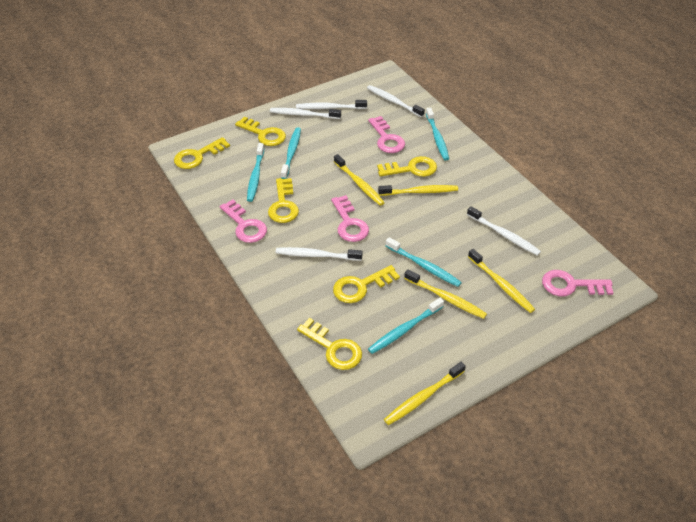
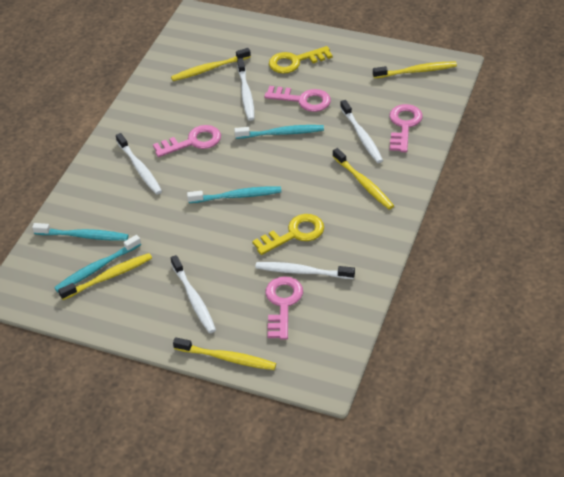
turquoise toothbrush: 5 -> 4
yellow key: 6 -> 2

